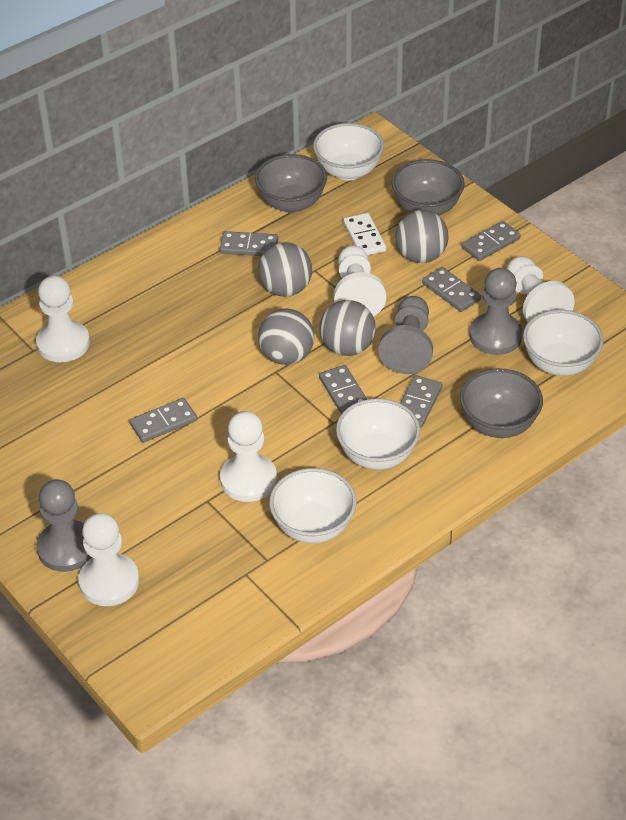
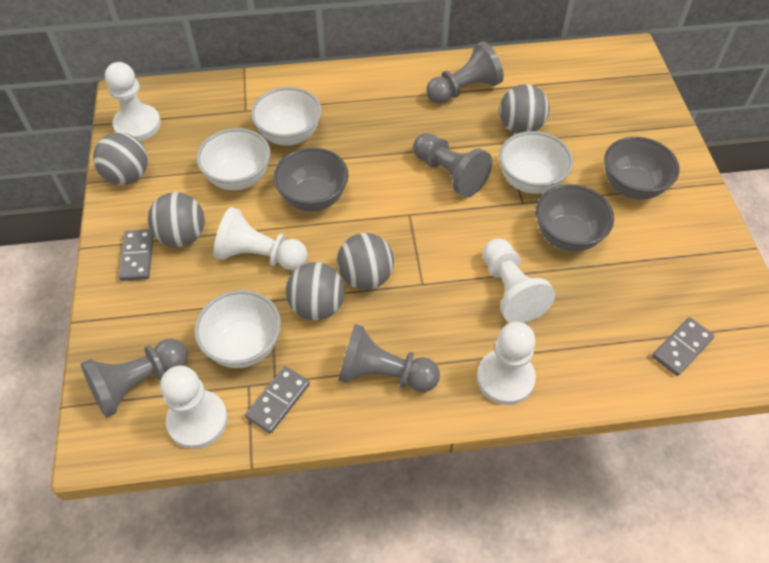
grey ball: 4 -> 5
grey domino: 6 -> 3
grey pawn: 3 -> 4
white domino: 1 -> 0

